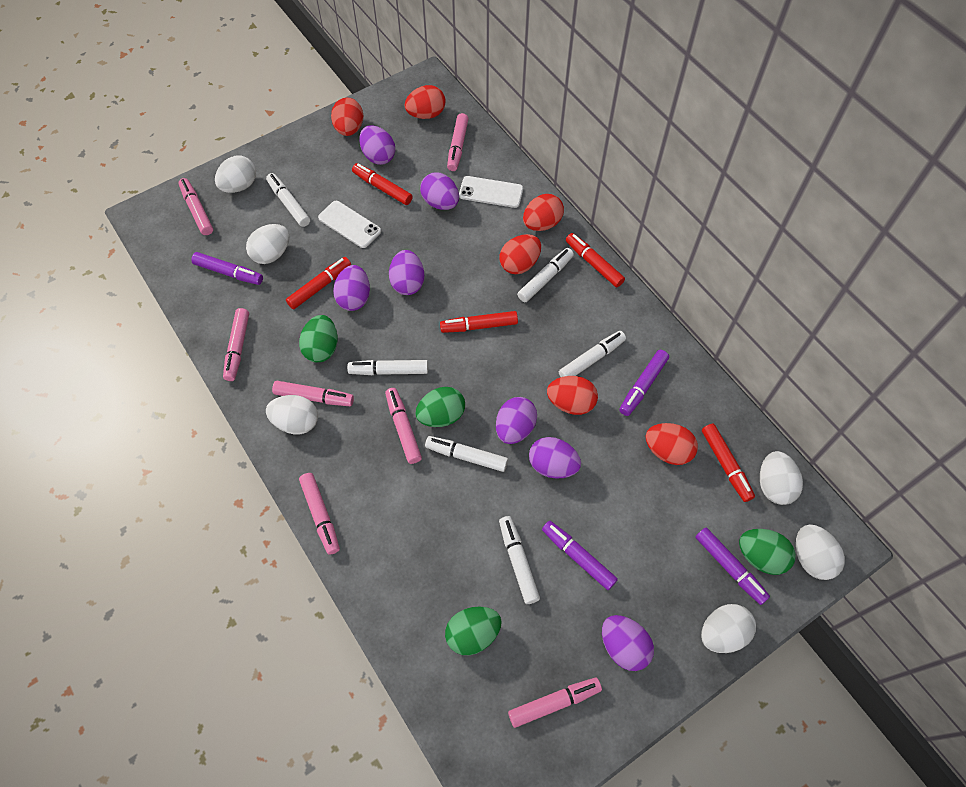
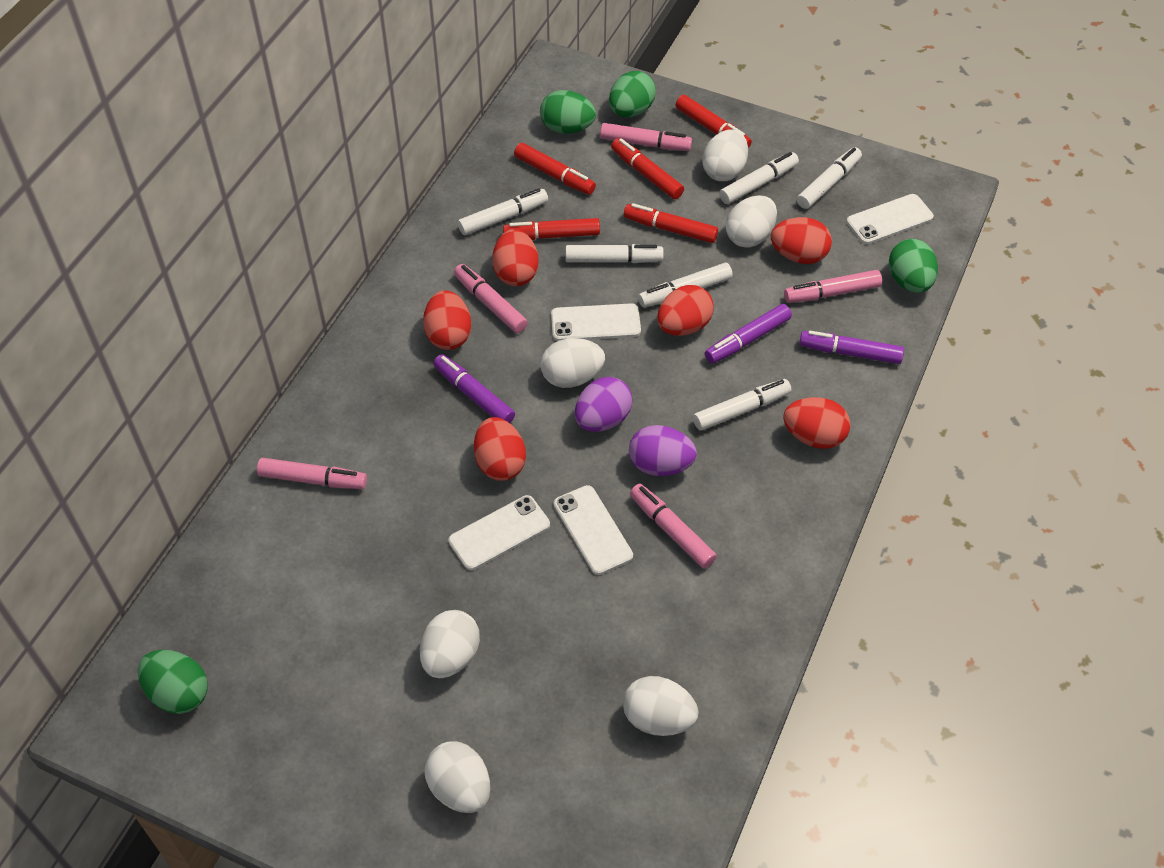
pink marker: 7 -> 5
purple egg: 7 -> 2
purple marker: 4 -> 3
white phone: 2 -> 4

